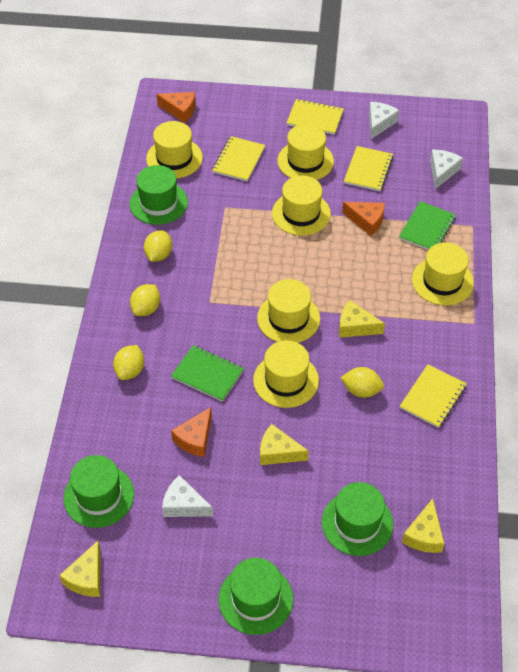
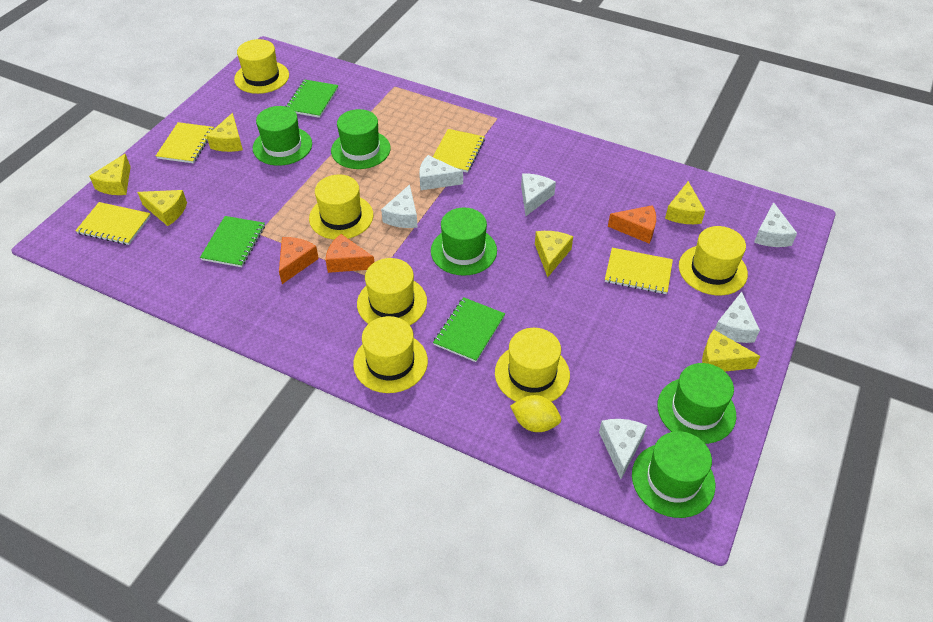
green hat: 4 -> 5
green notebook: 2 -> 3
white cheese: 3 -> 6
yellow cheese: 4 -> 6
yellow lemon: 4 -> 1

